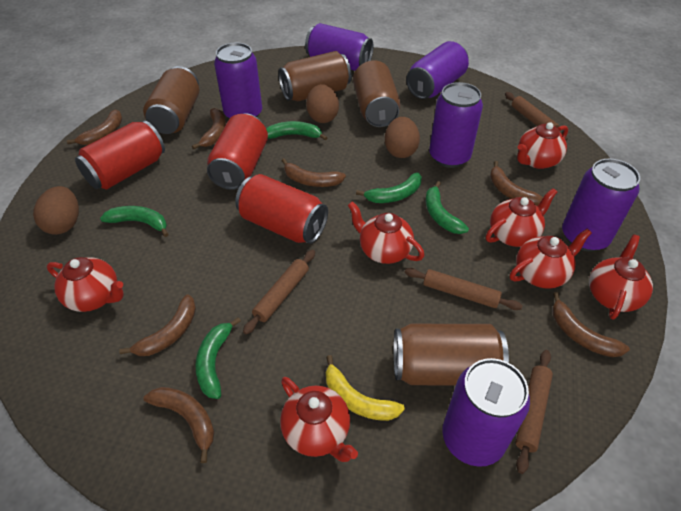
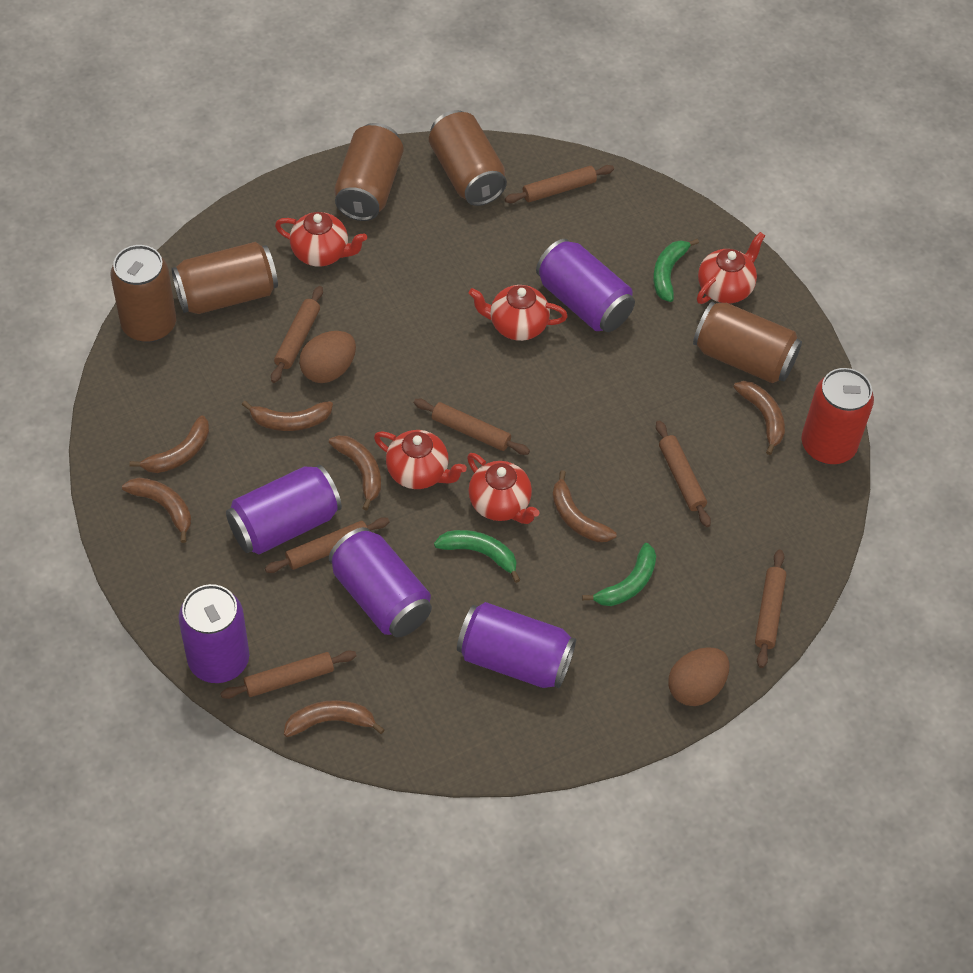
brown can: 4 -> 5
brown egg: 3 -> 2
brown rolling pin: 4 -> 7
green banana: 5 -> 3
purple can: 6 -> 5
red can: 3 -> 1
red teapot: 7 -> 5
yellow banana: 1 -> 0

